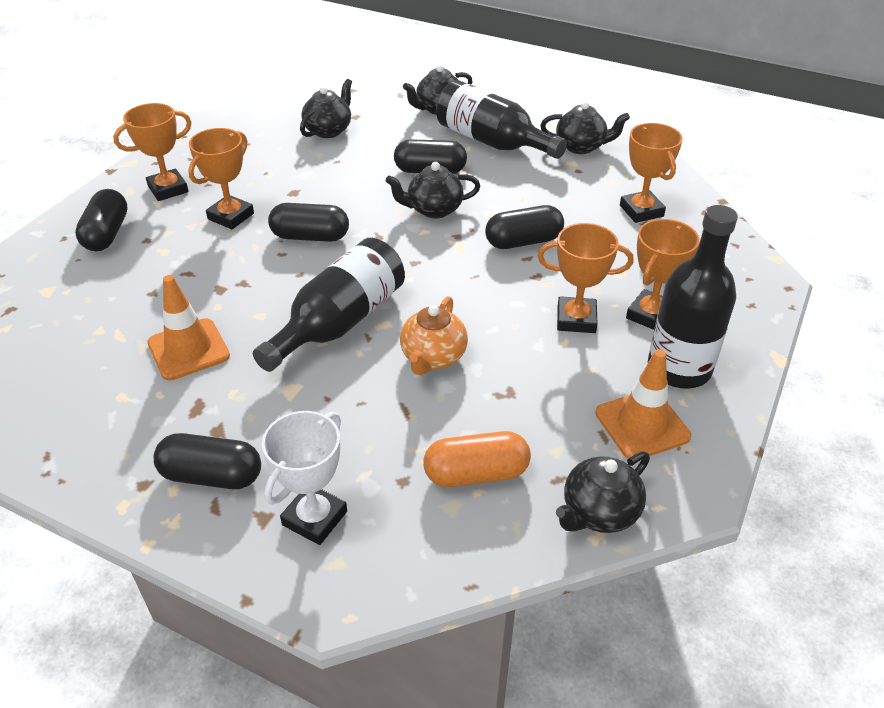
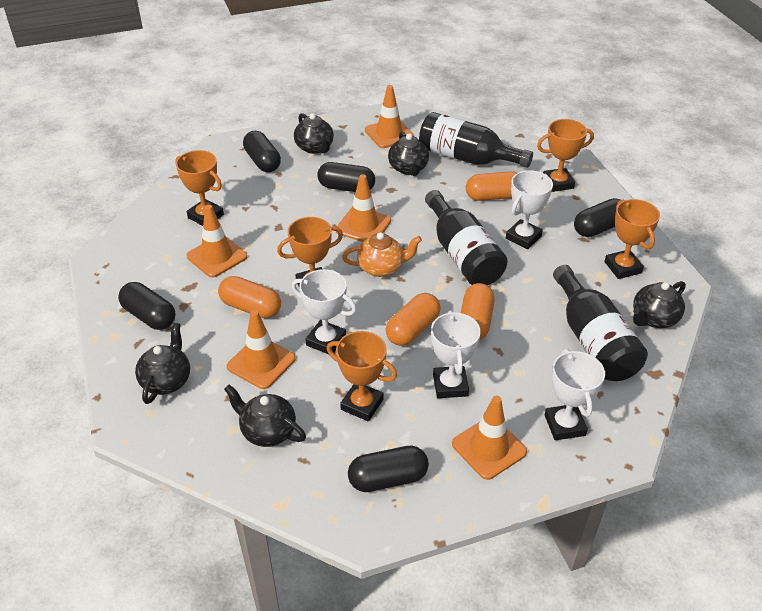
orange capsule: 1 -> 4
orange traffic cone: 2 -> 5
white trophy: 1 -> 4

